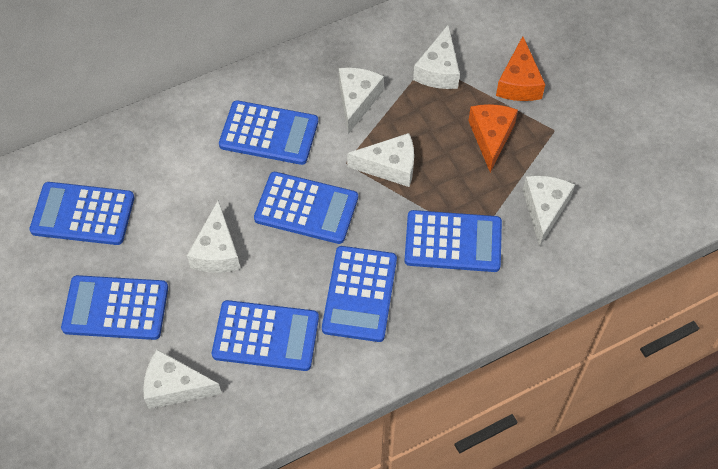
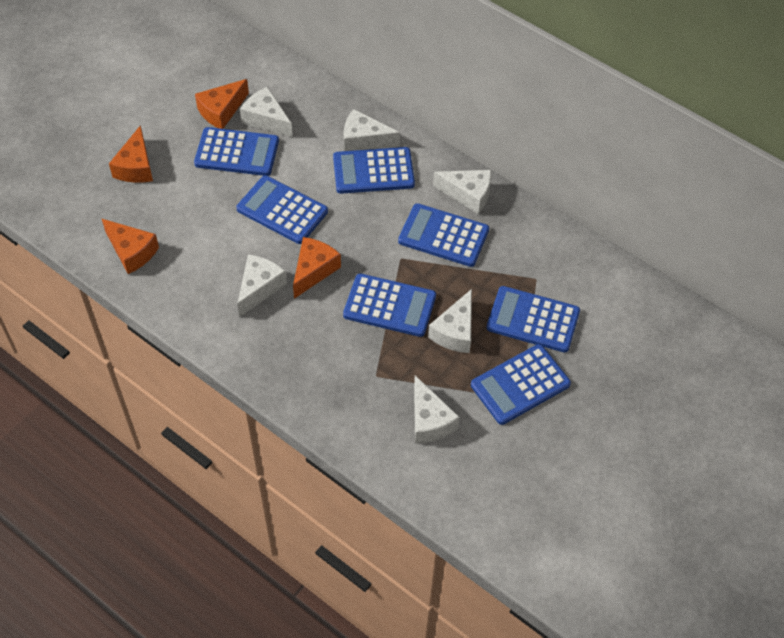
orange cheese: 2 -> 4

